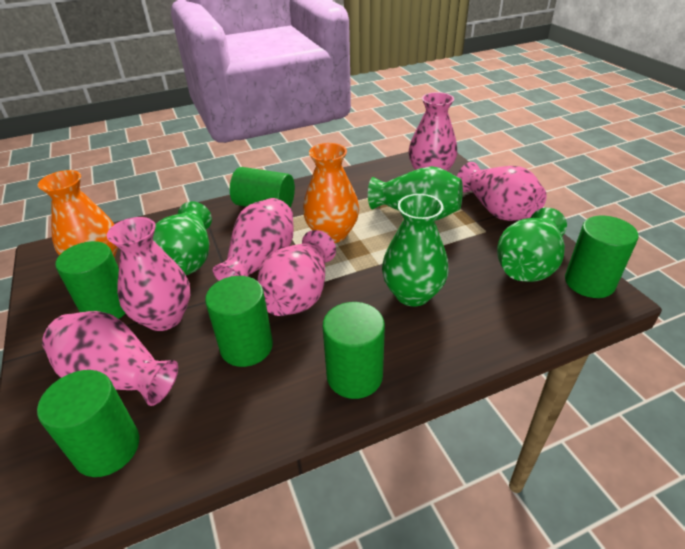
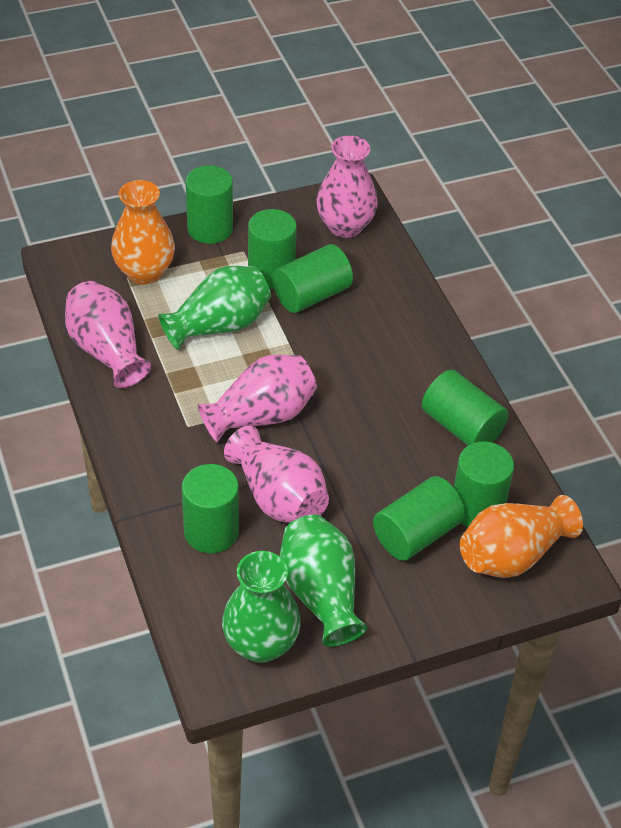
green cylinder: 6 -> 7
green vase: 4 -> 3
pink vase: 6 -> 4

